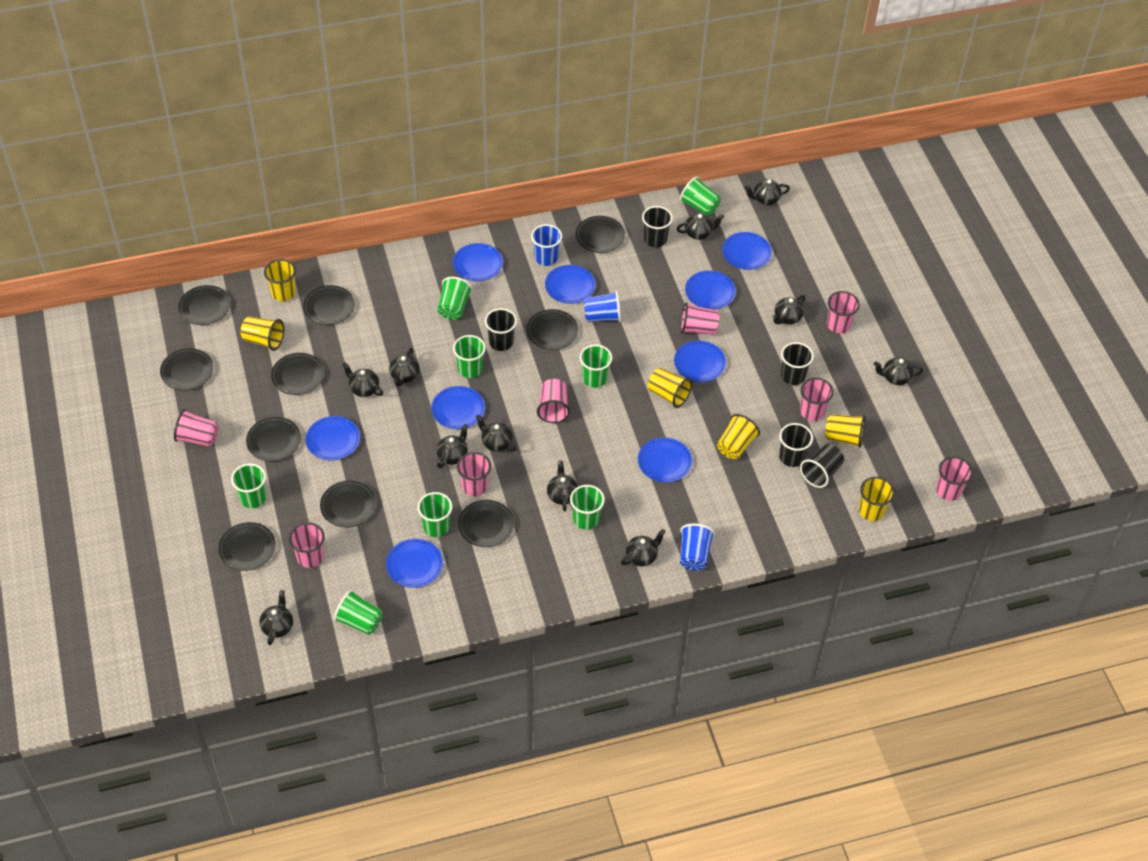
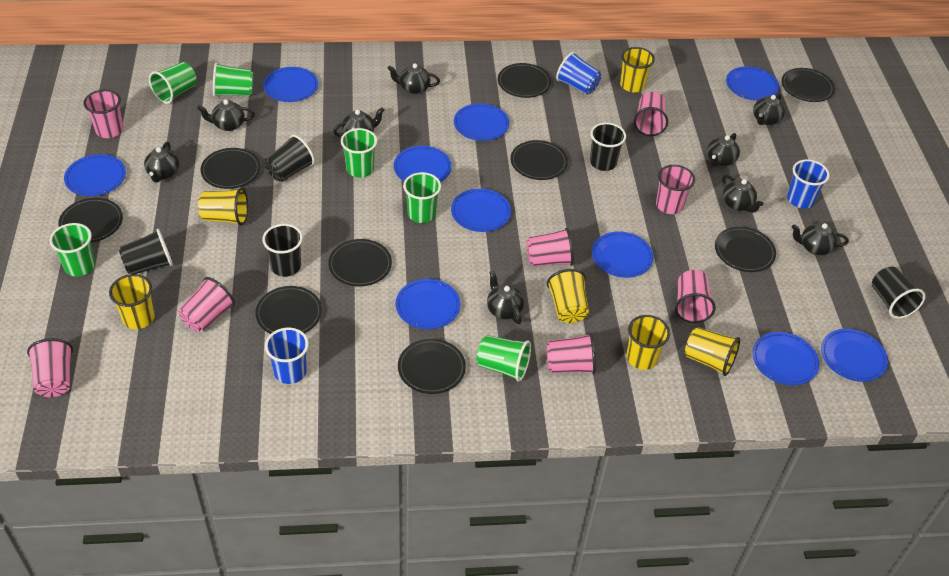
black plate: 10 -> 9
black teapot: 11 -> 9
blue plate: 9 -> 10
green cup: 8 -> 6

